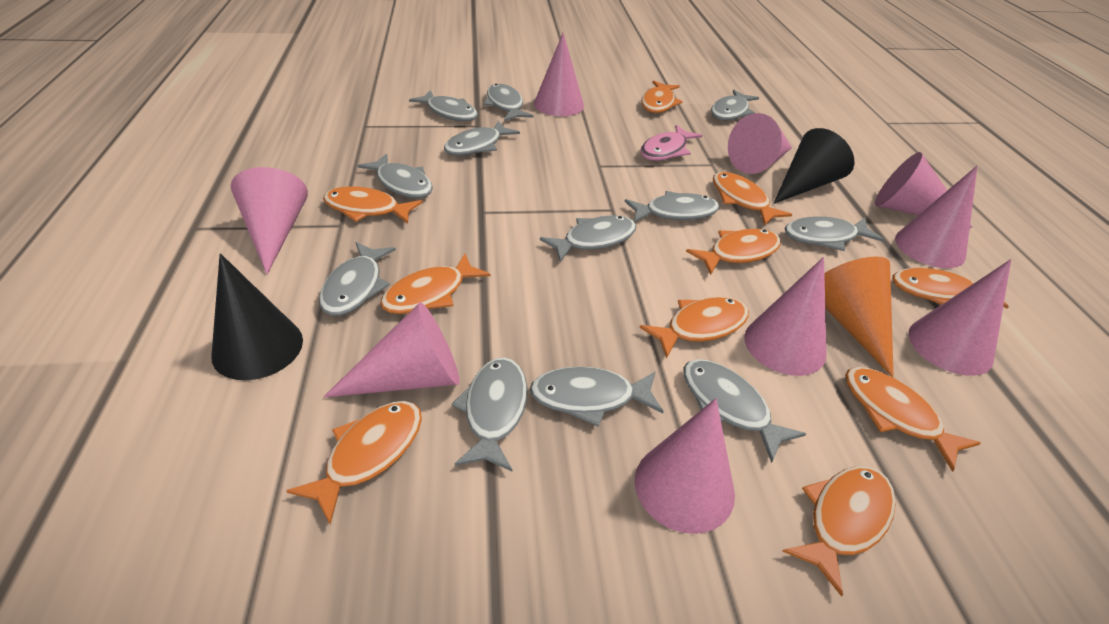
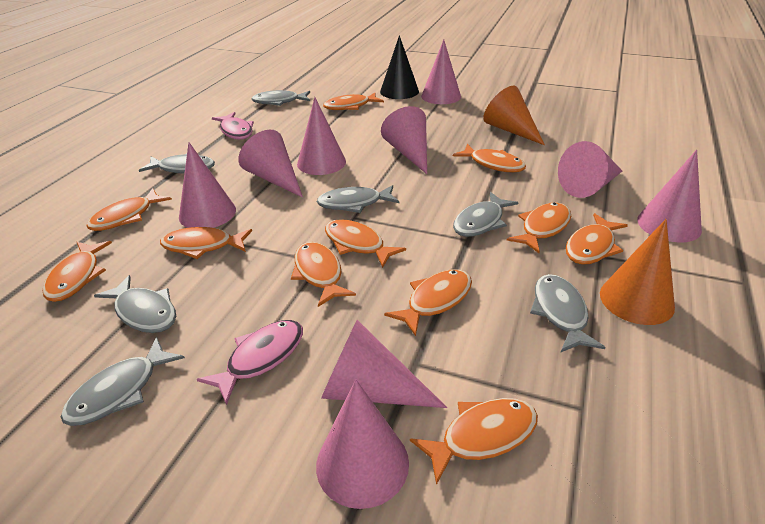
black cone: 2 -> 1
grey fish: 12 -> 7
orange cone: 1 -> 2
orange fish: 10 -> 11
pink fish: 1 -> 2

